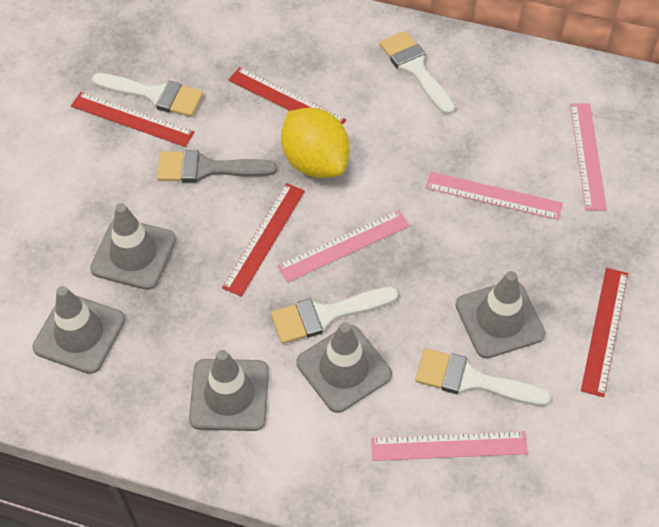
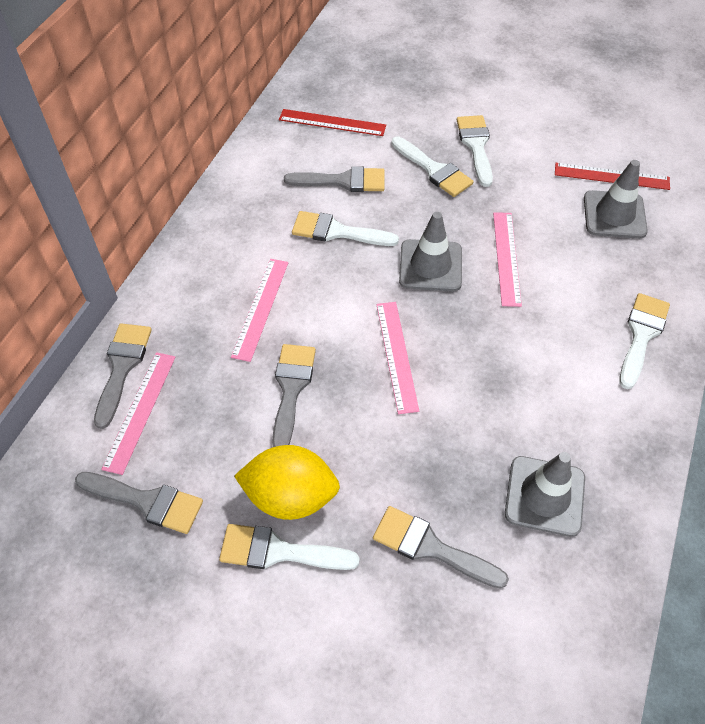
grey brush: 1 -> 5
grey traffic cone: 5 -> 3
red ruler: 4 -> 2
white brush: 4 -> 5

